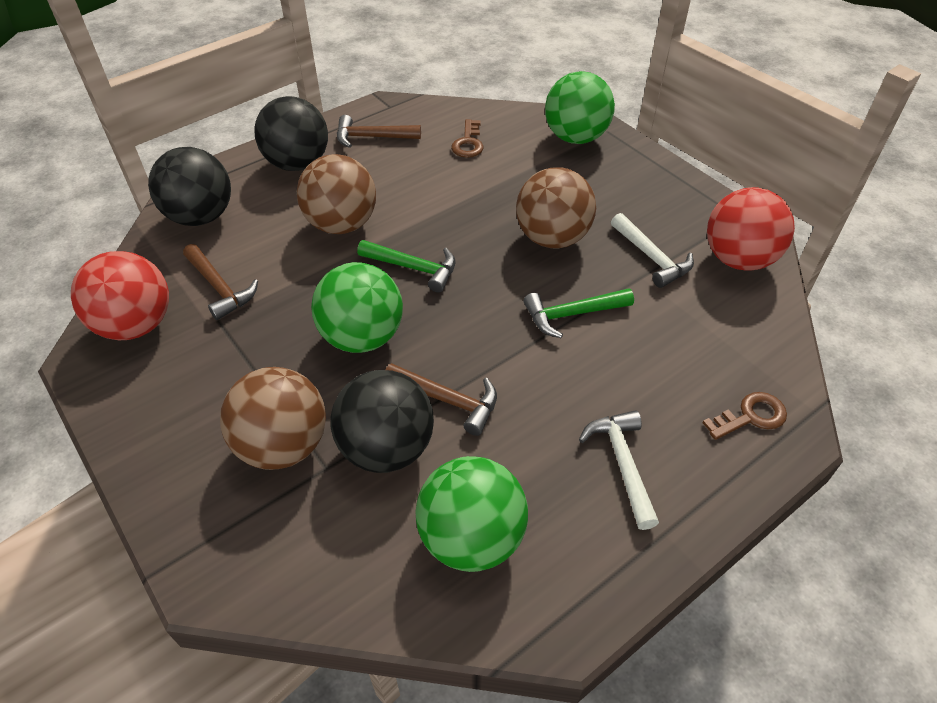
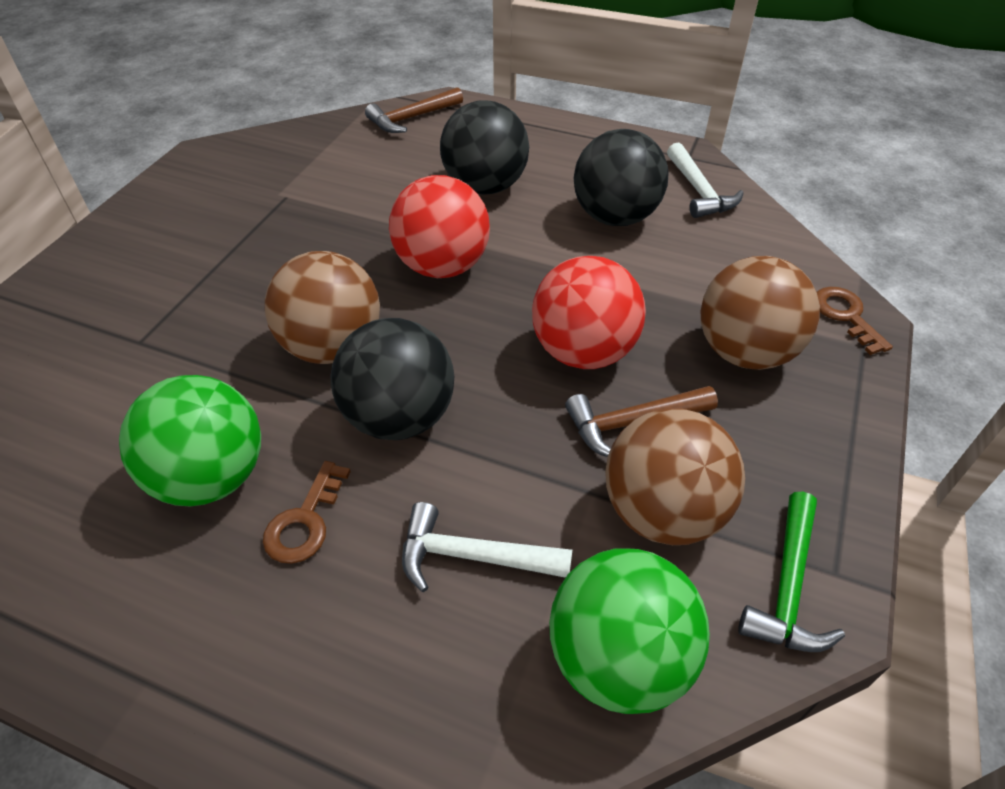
brown hammer: 3 -> 2
green ball: 3 -> 2
green hammer: 2 -> 1

